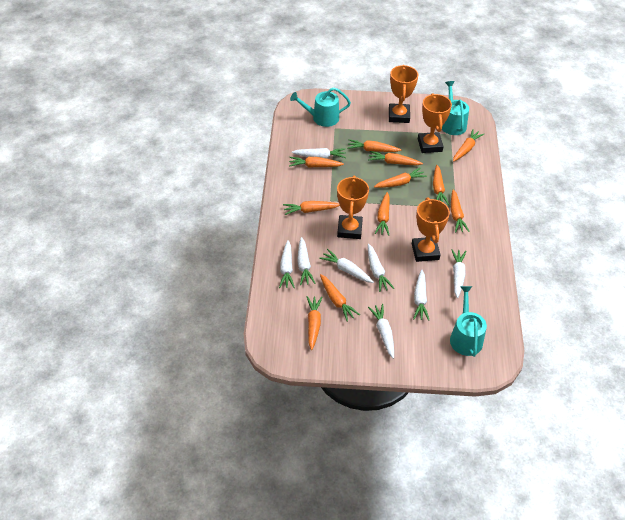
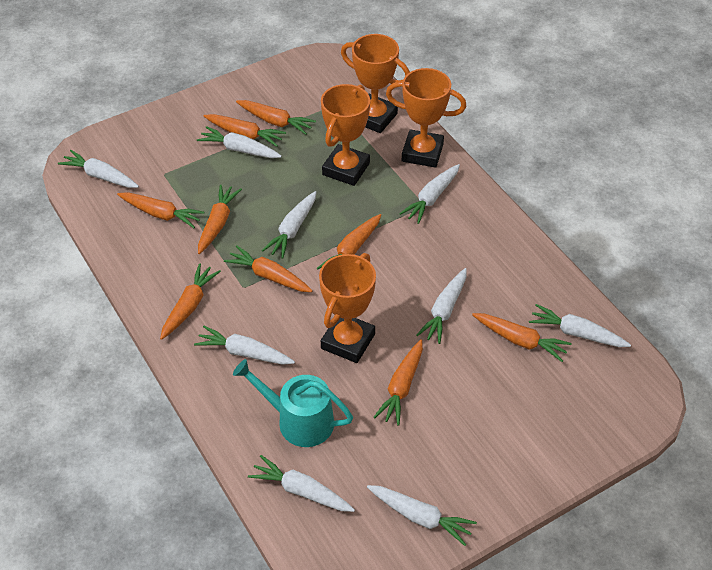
orange carrot: 11 -> 9
turquoise watering can: 3 -> 1
white carrot: 8 -> 9

